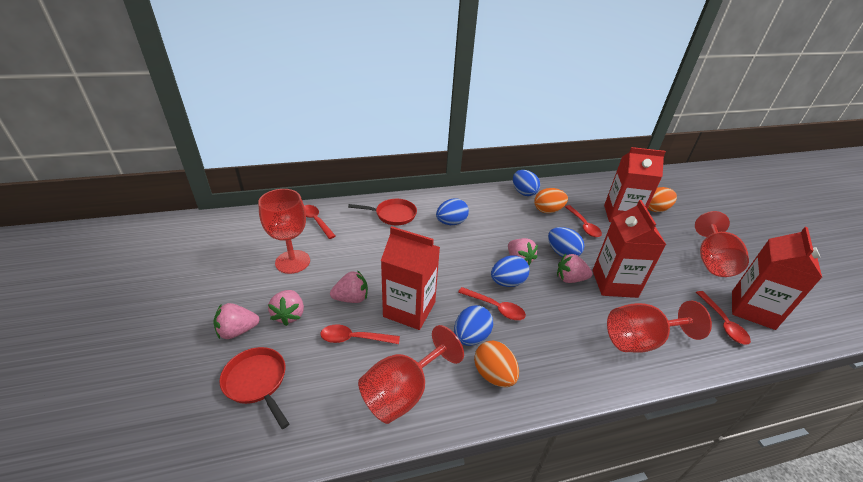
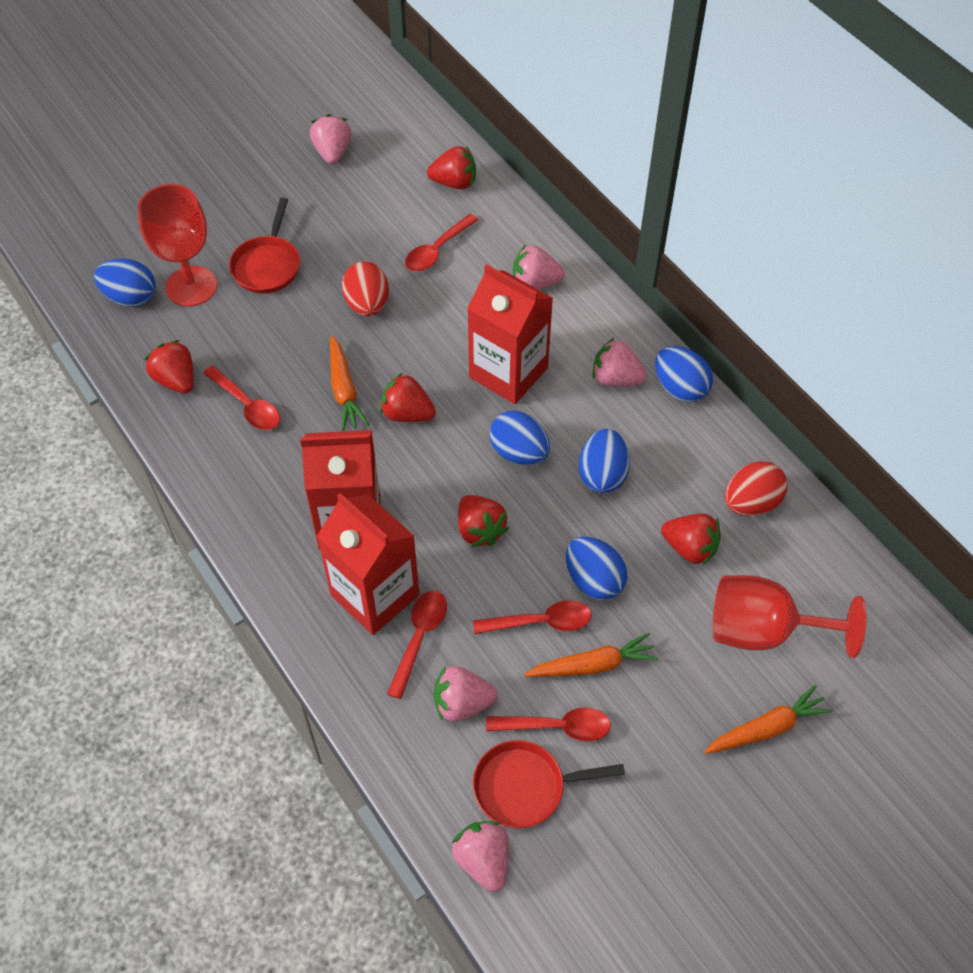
orange carrot: 0 -> 3
orange egg: 3 -> 0
red carton: 4 -> 3
red egg: 0 -> 2
red goblet: 4 -> 2
red strawberry: 0 -> 5

